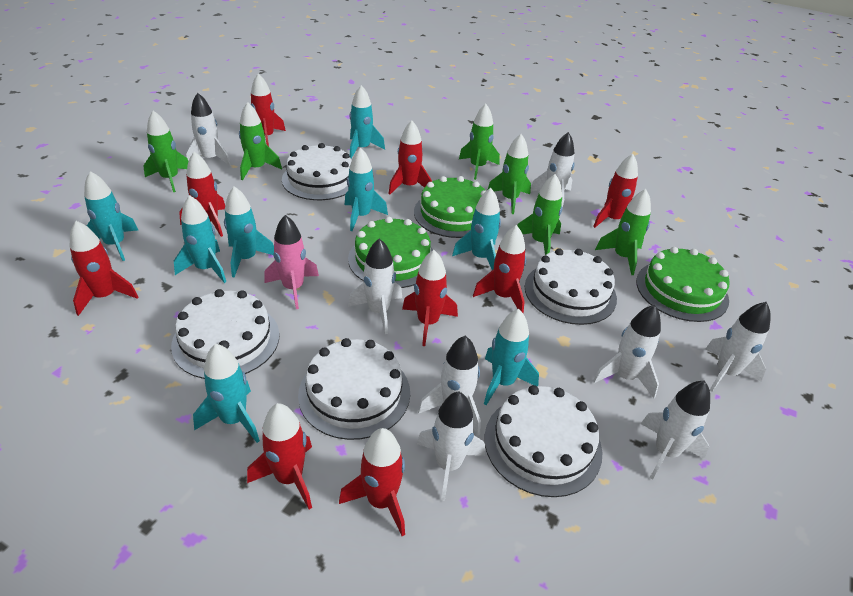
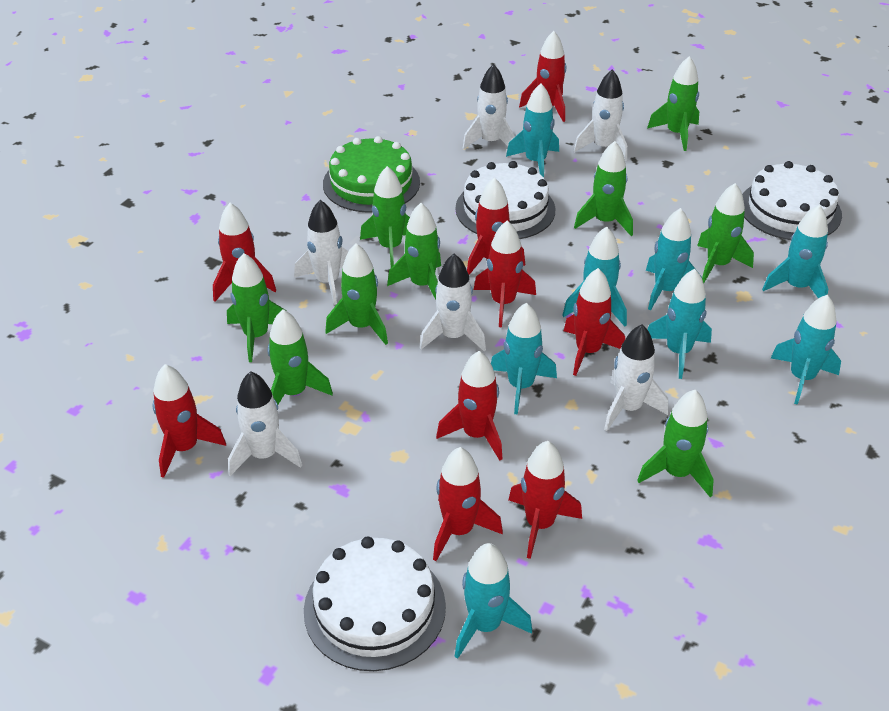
green cake: 3 -> 1
green rocket: 6 -> 9
pink rocket: 1 -> 0
white cake: 5 -> 3
white rocket: 8 -> 6

